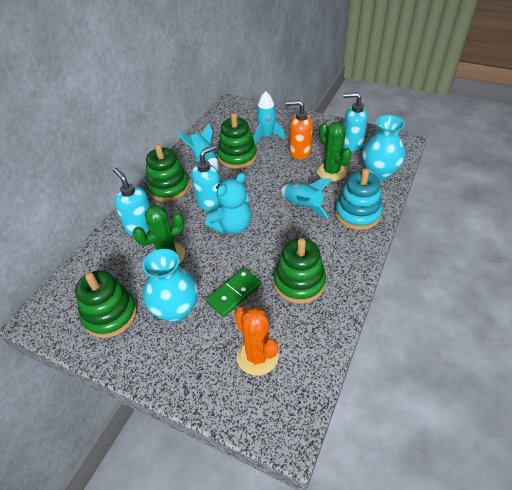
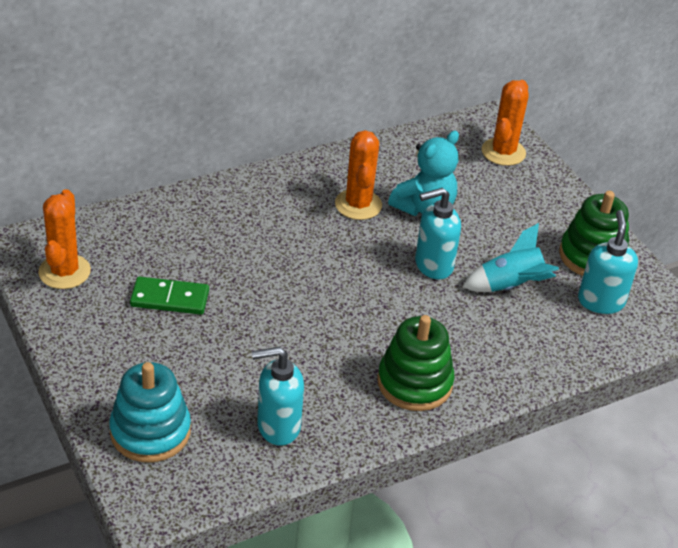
green cactus: 2 -> 0
green stacking toy: 4 -> 2
orange cactus: 1 -> 3
orange soap dispenser: 1 -> 0
turquoise rocket: 3 -> 1
turquoise vase: 2 -> 0

